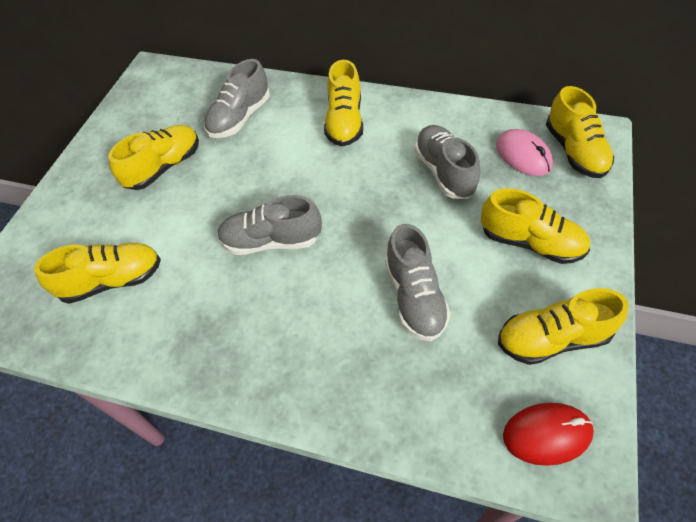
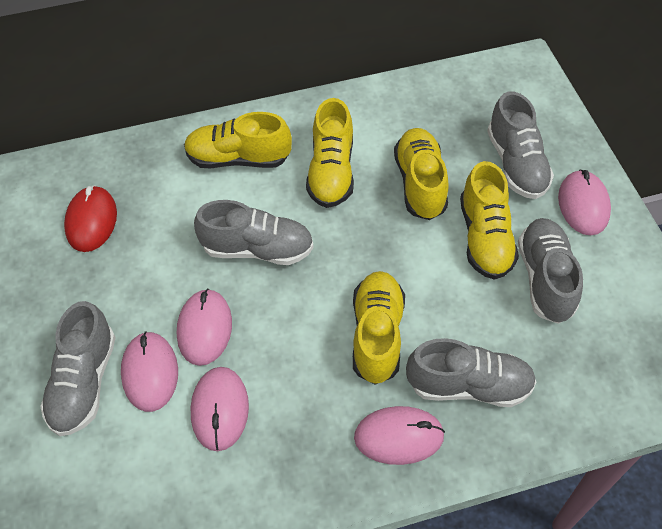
grey shoe: 4 -> 5
pink mouse: 1 -> 5
yellow shoe: 6 -> 5

